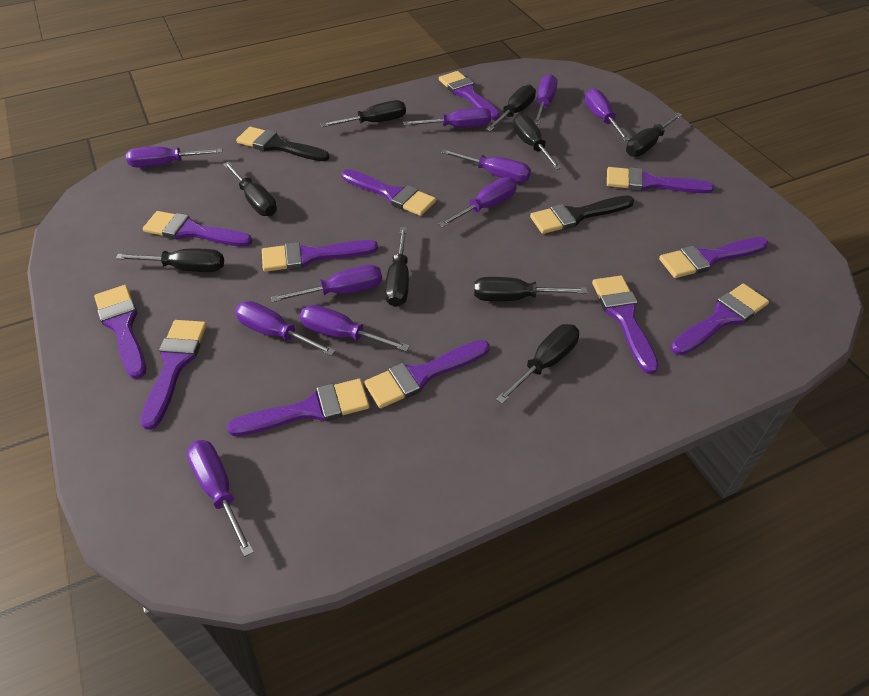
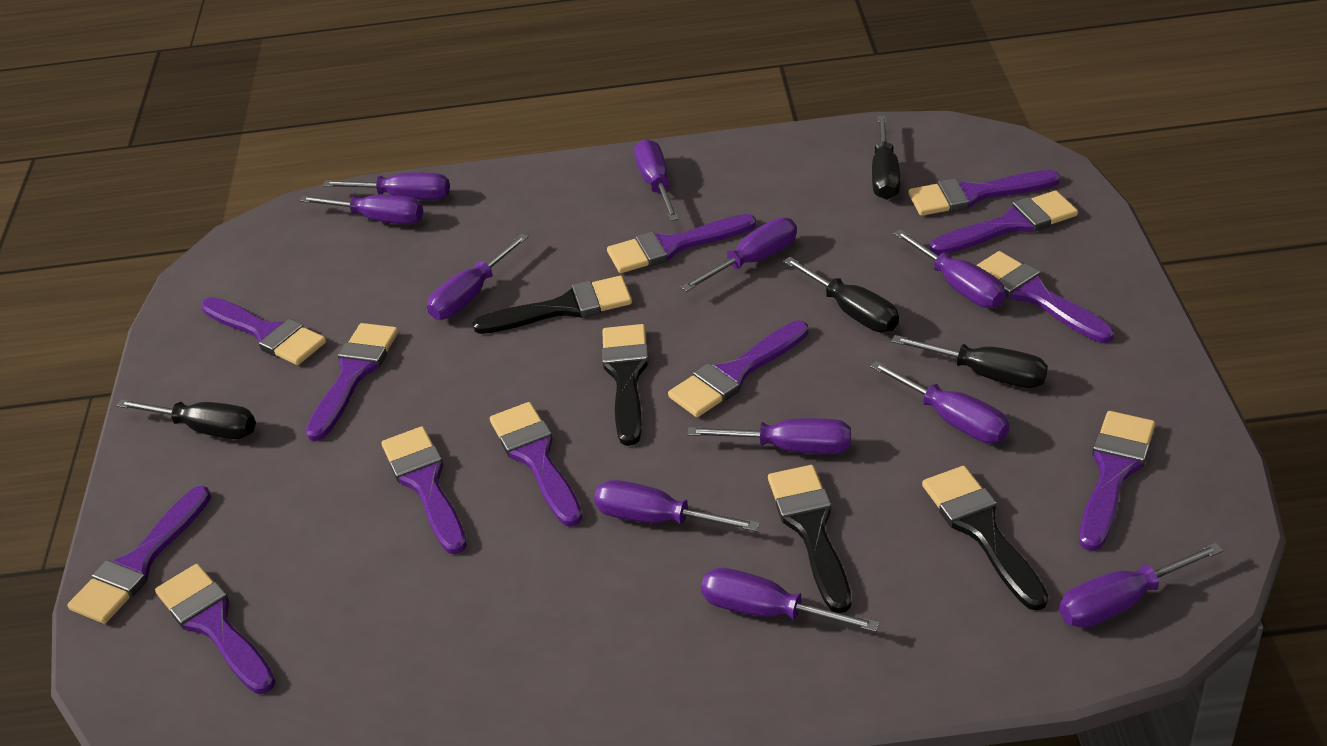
black brush: 2 -> 4
black screwdriver: 9 -> 4
purple screwdriver: 10 -> 11

